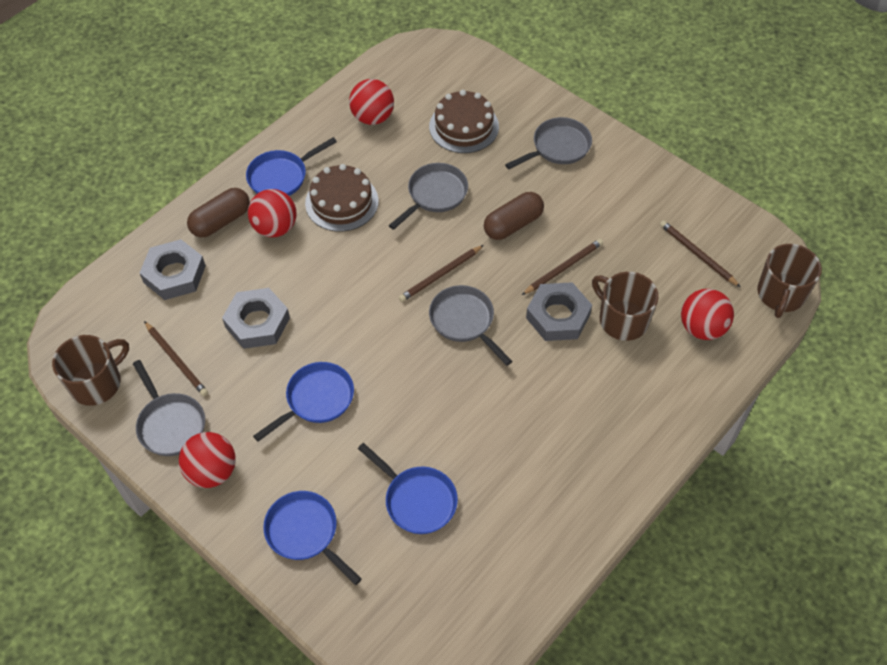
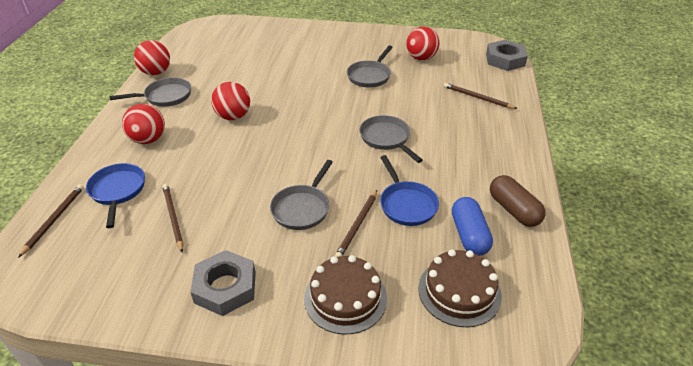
blue capsule: 0 -> 1
blue pan: 4 -> 2
brown capsule: 2 -> 1
brown mug: 3 -> 0
grey nut: 3 -> 2

